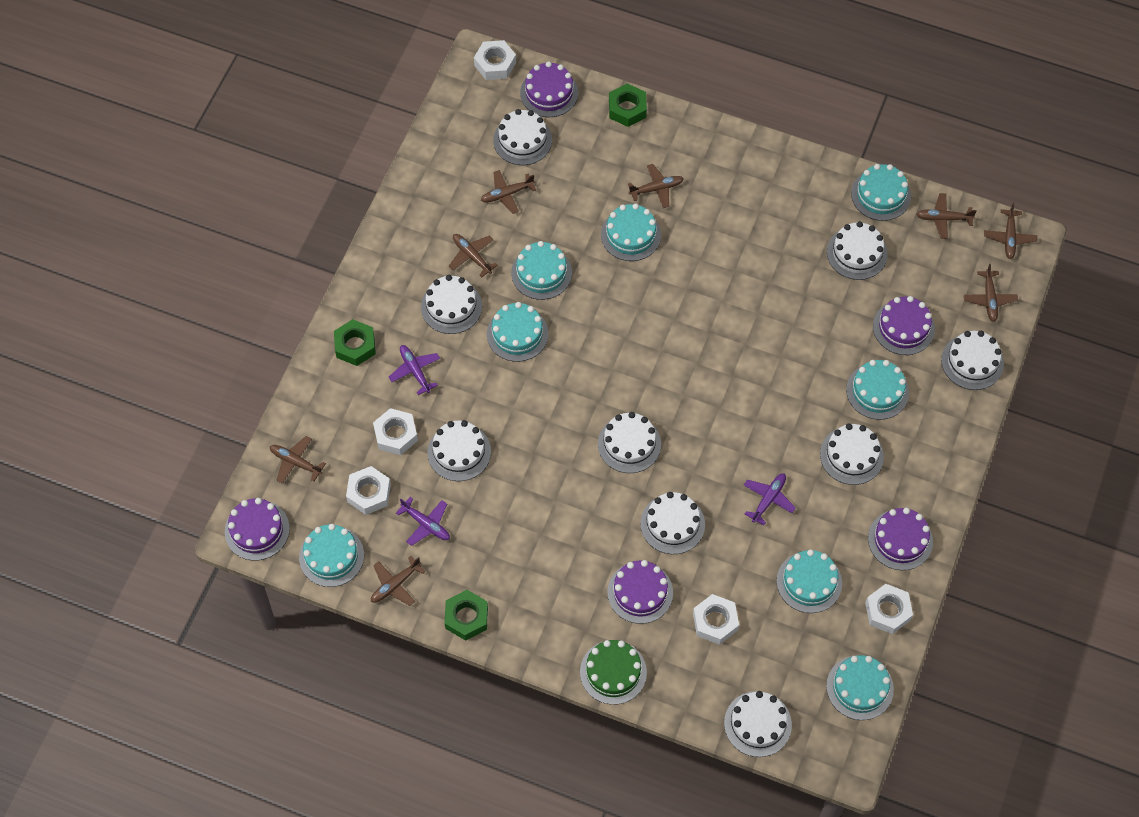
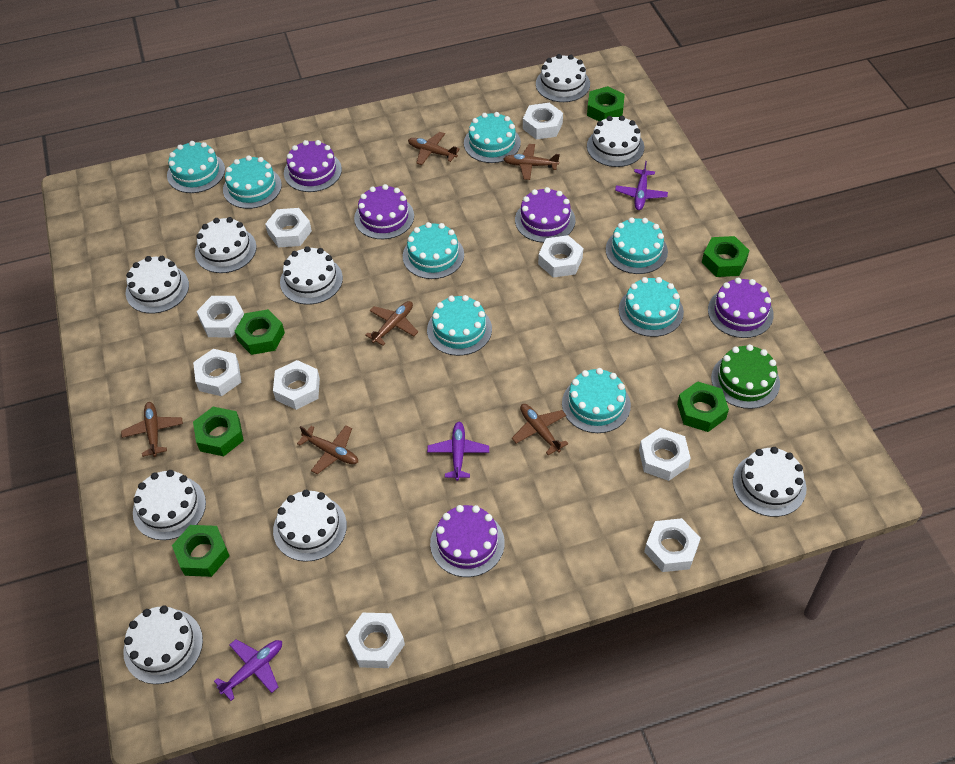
brown plane: 8 -> 6
green nut: 3 -> 6
white nut: 5 -> 9

